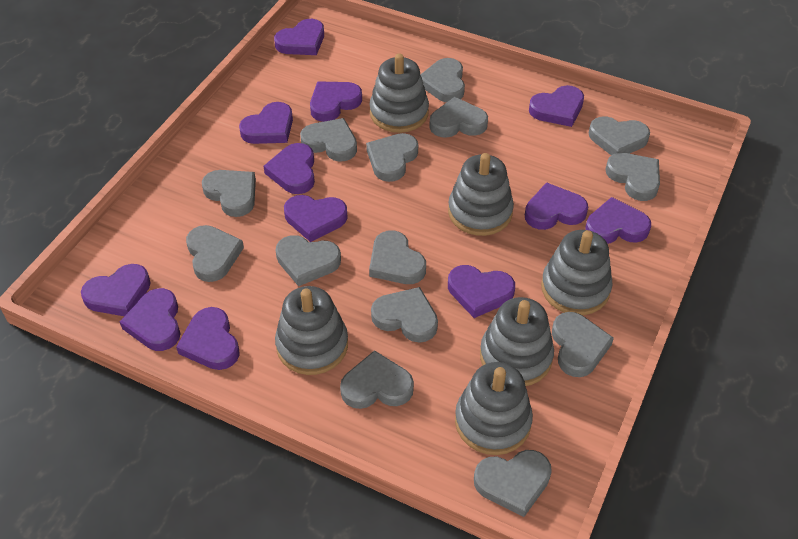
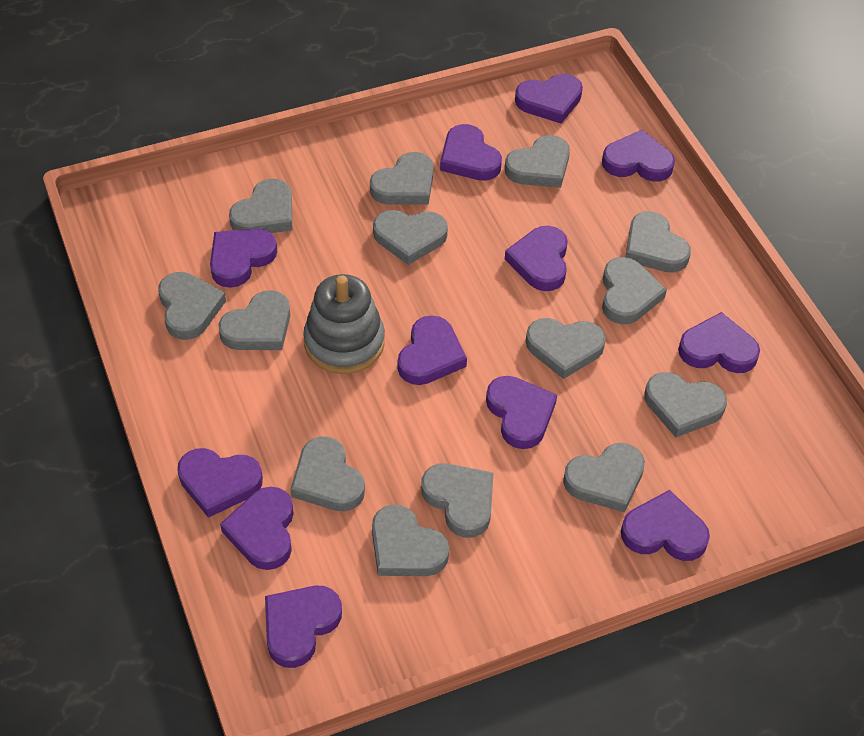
grey stacking toy: 6 -> 1

